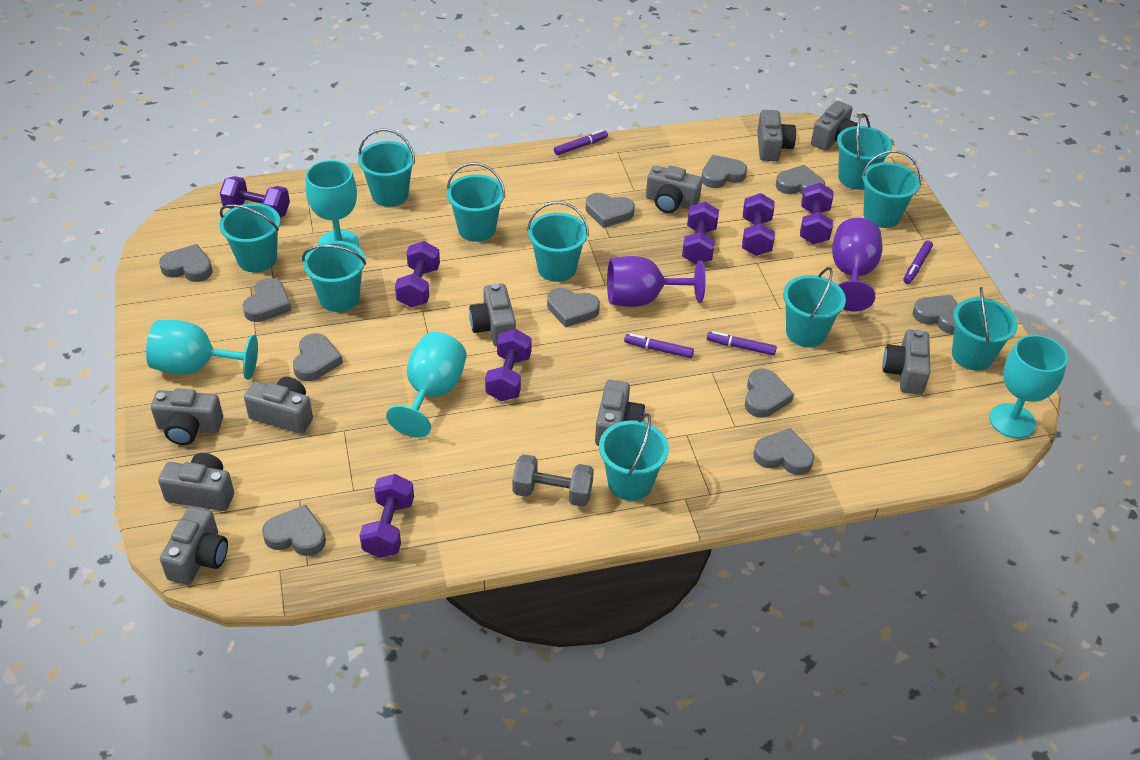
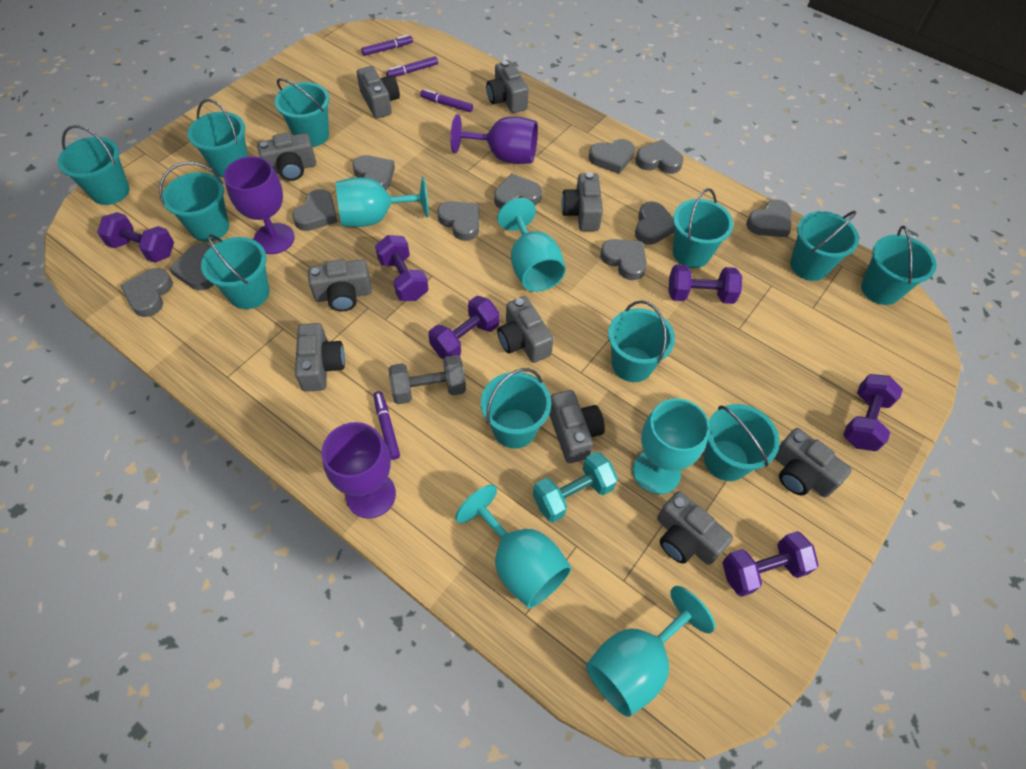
purple dumbbell: 7 -> 6
purple goblet: 2 -> 3
turquoise bucket: 10 -> 11
turquoise dumbbell: 0 -> 1
turquoise goblet: 4 -> 5

